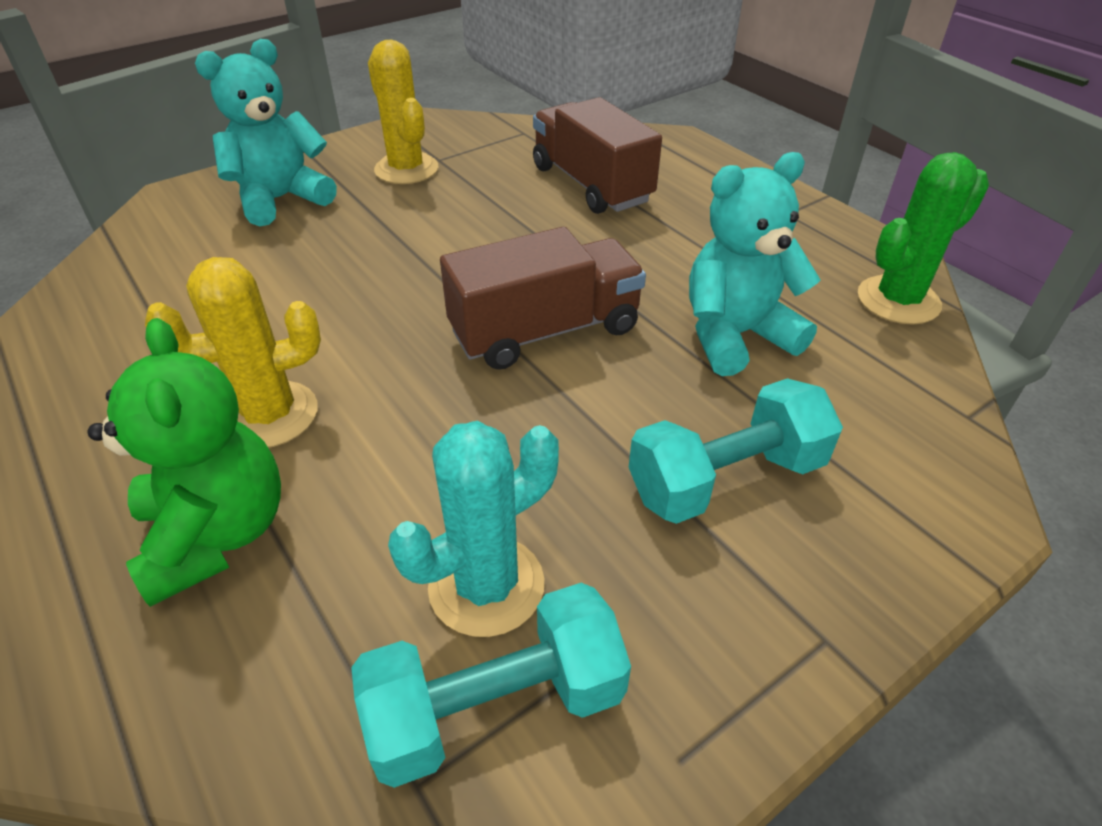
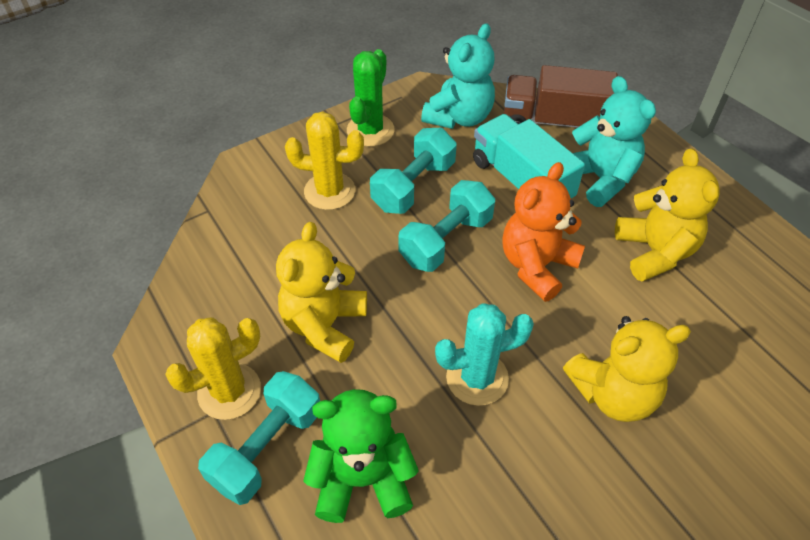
brown truck: 2 -> 1
orange teddy bear: 0 -> 1
turquoise dumbbell: 2 -> 3
turquoise truck: 0 -> 1
yellow teddy bear: 0 -> 3

